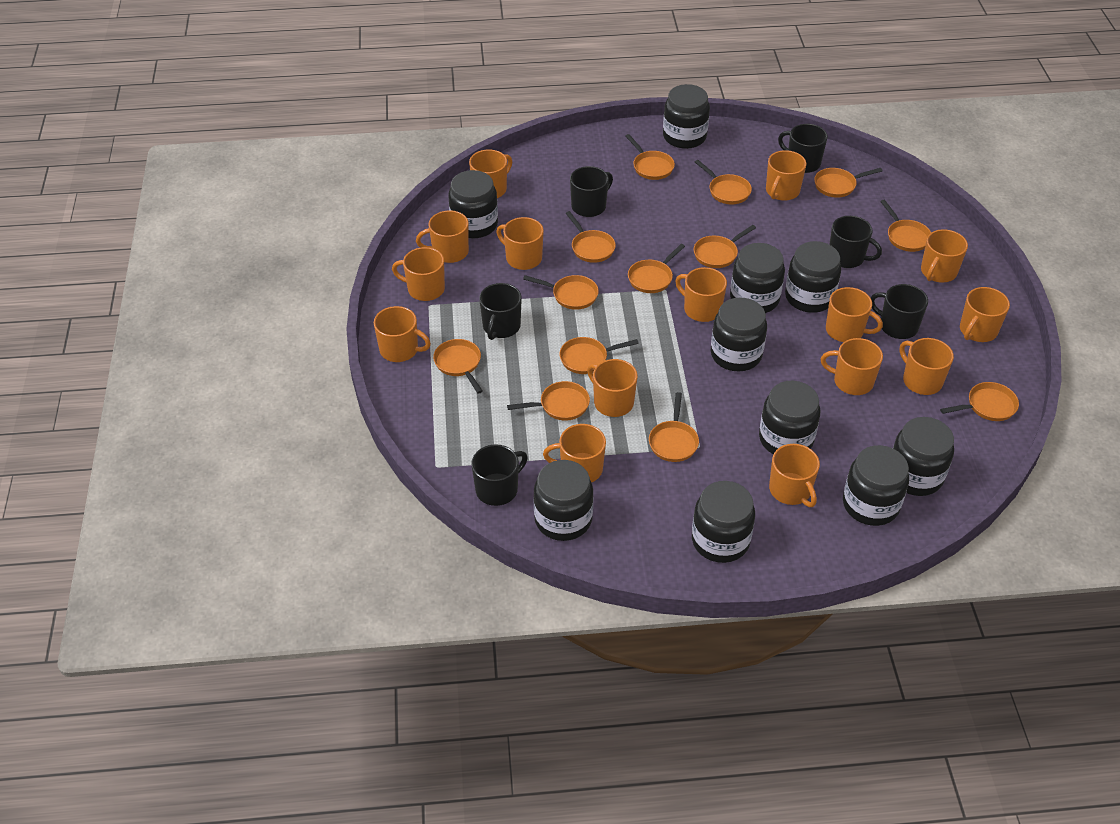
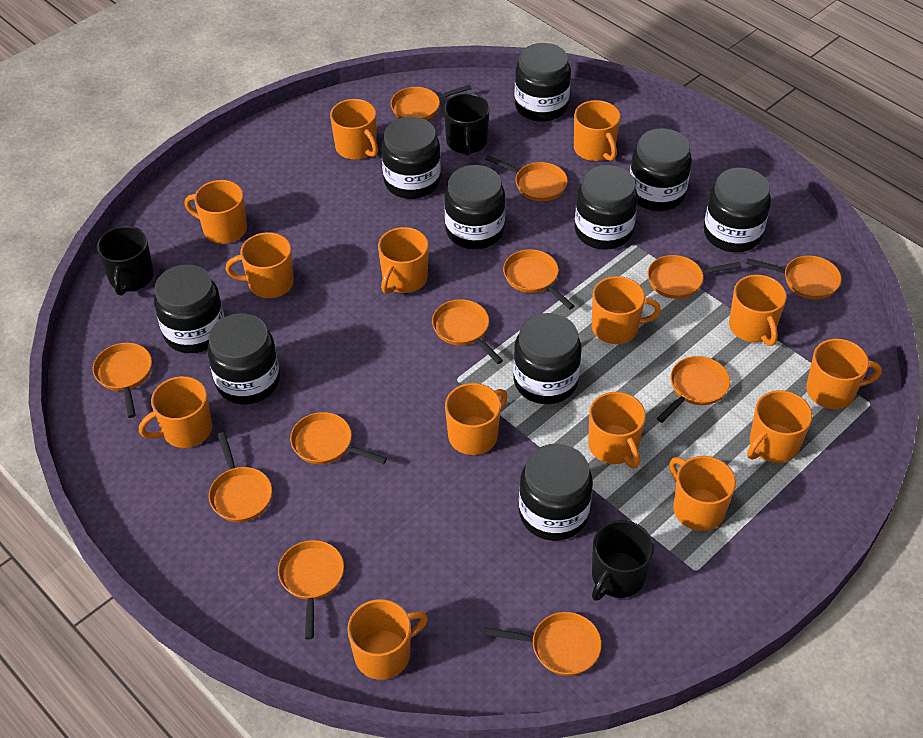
black mug: 6 -> 3
orange mug: 15 -> 14
orange pan: 13 -> 12

